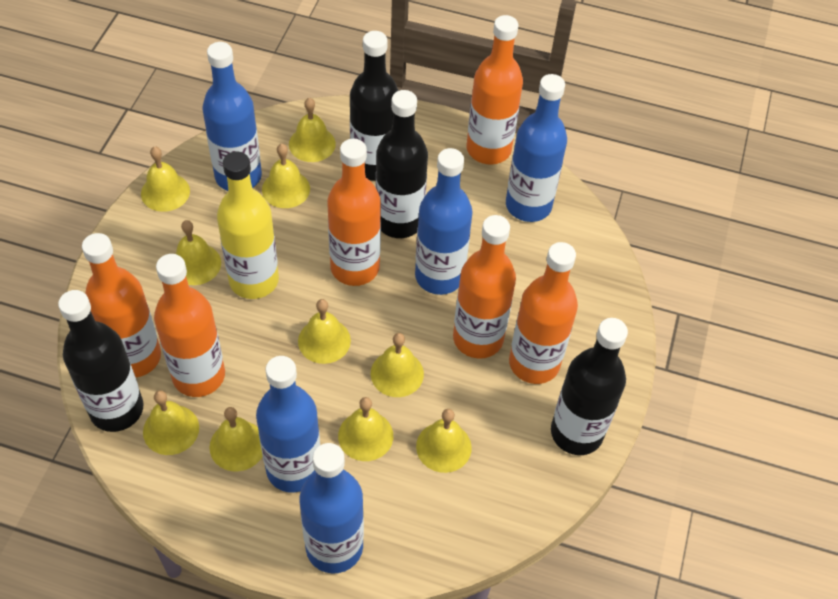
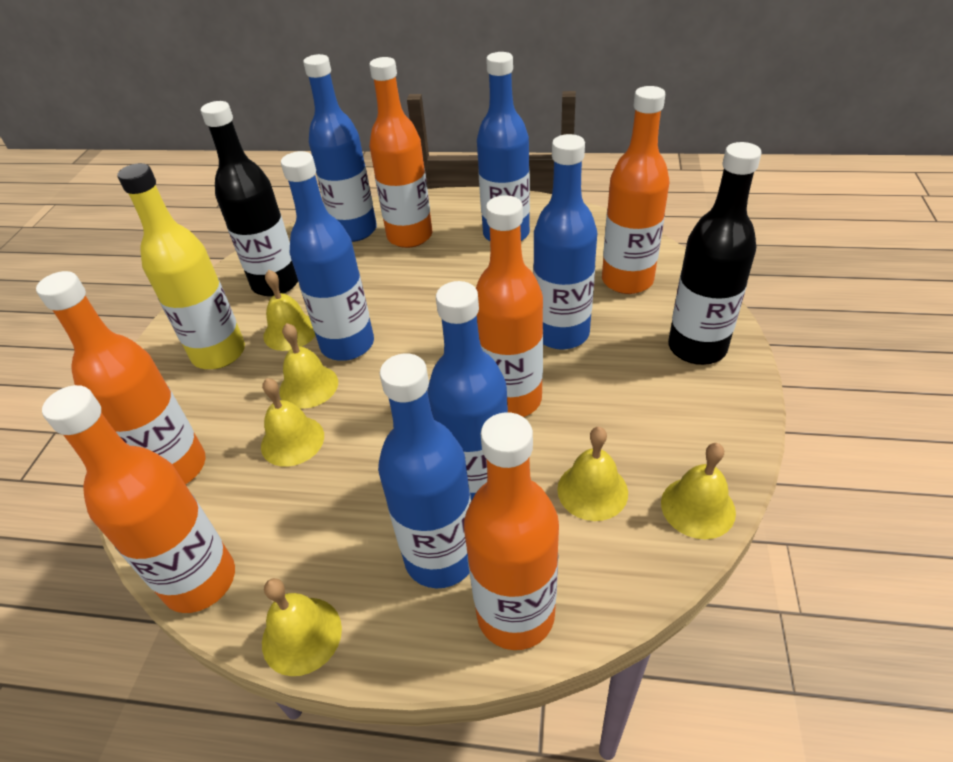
black bottle: 4 -> 2
blue bottle: 5 -> 6
yellow bell: 10 -> 6

